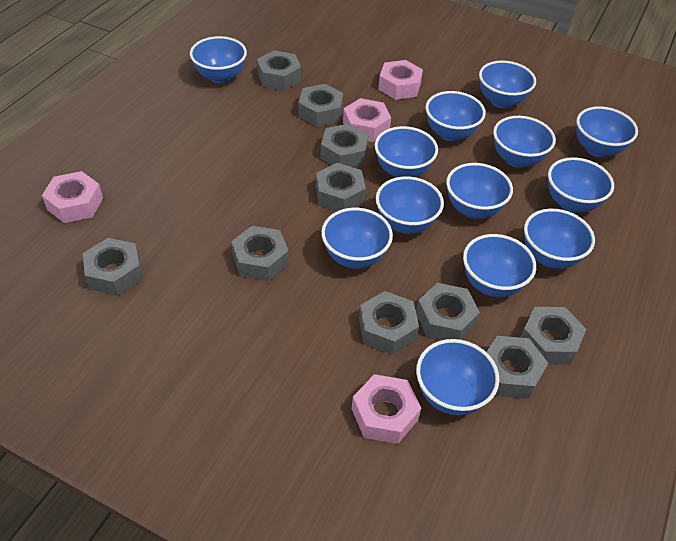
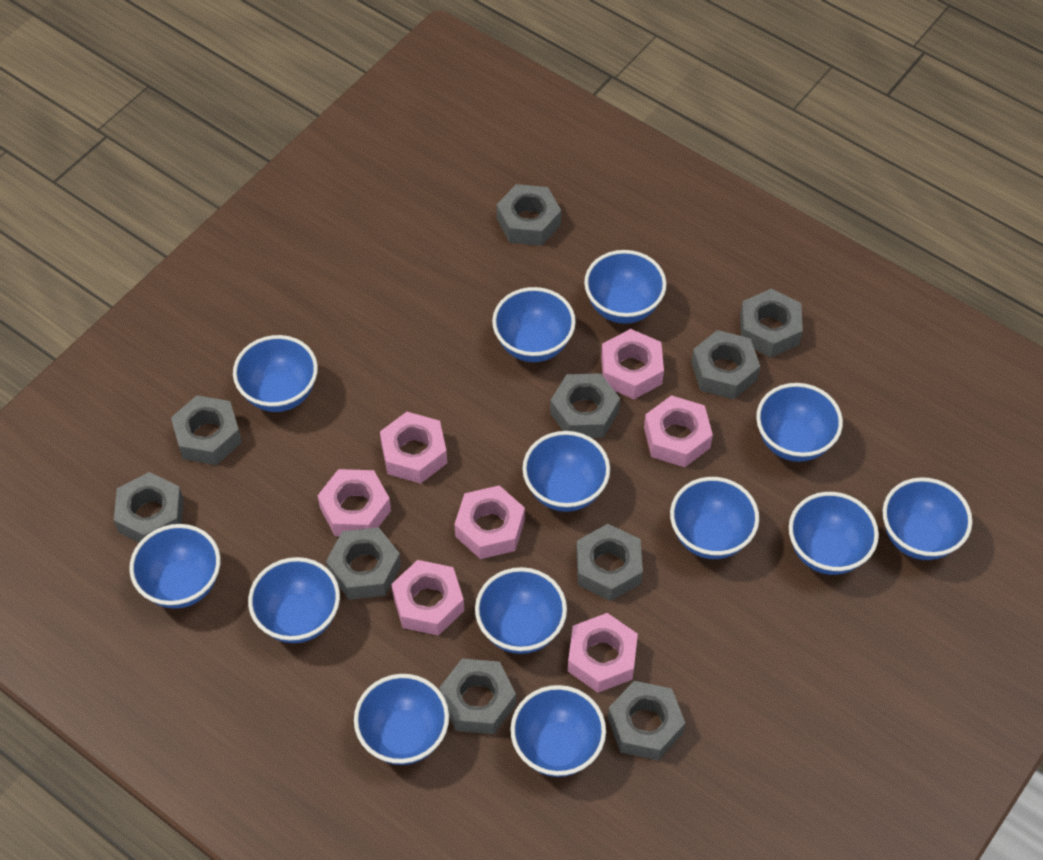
pink nut: 4 -> 7

